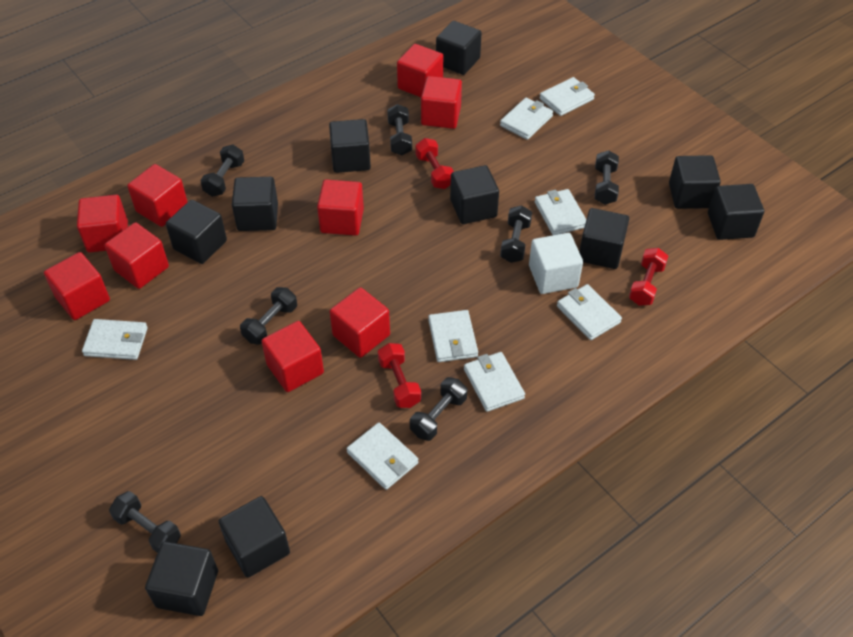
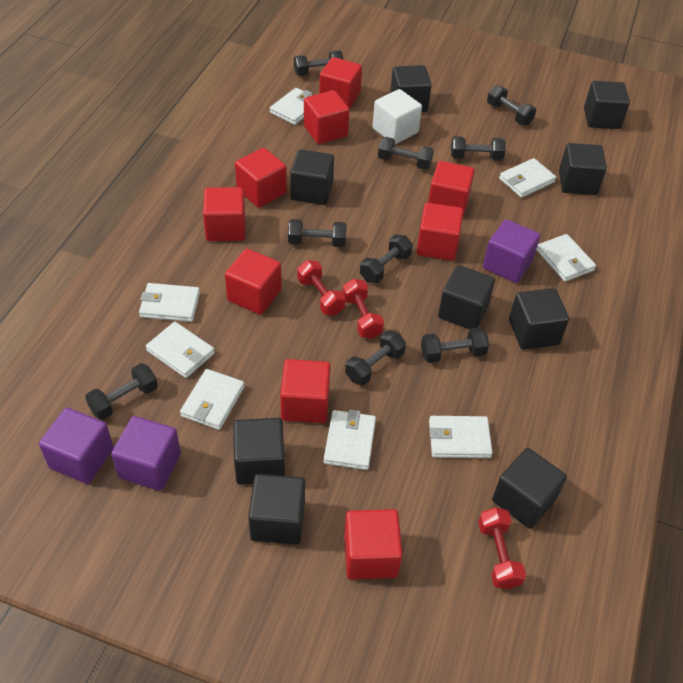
black cube: 10 -> 9
black dumbbell: 7 -> 9
purple cube: 0 -> 3

